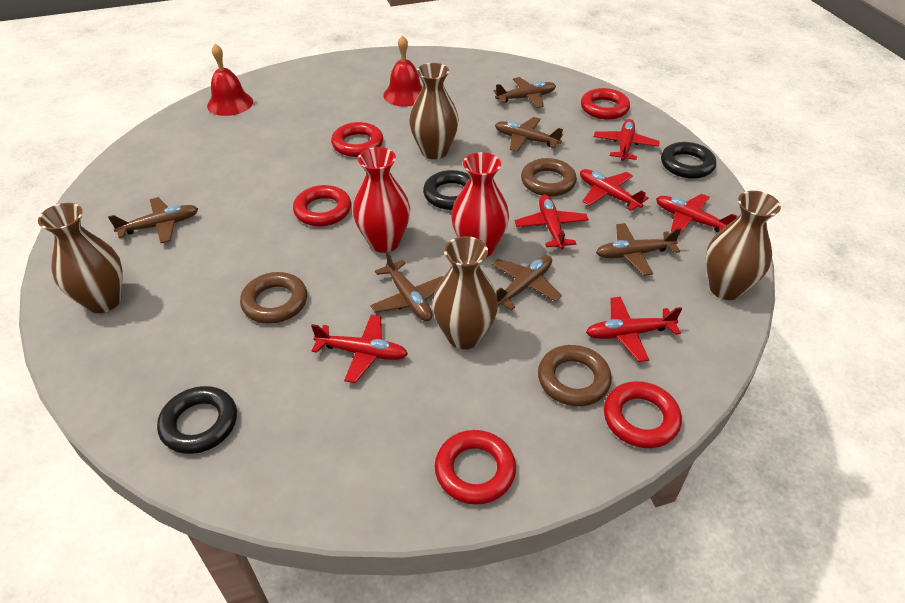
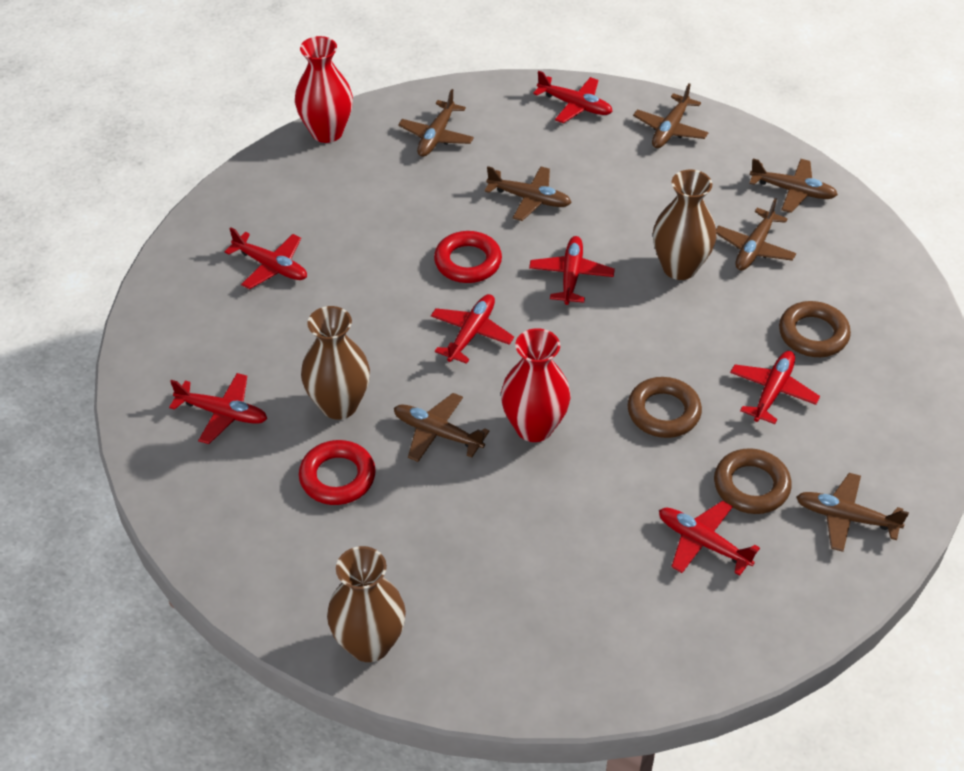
black ring: 3 -> 0
brown plane: 6 -> 7
brown vase: 4 -> 3
red bell: 2 -> 0
red plane: 6 -> 7
red ring: 5 -> 2

